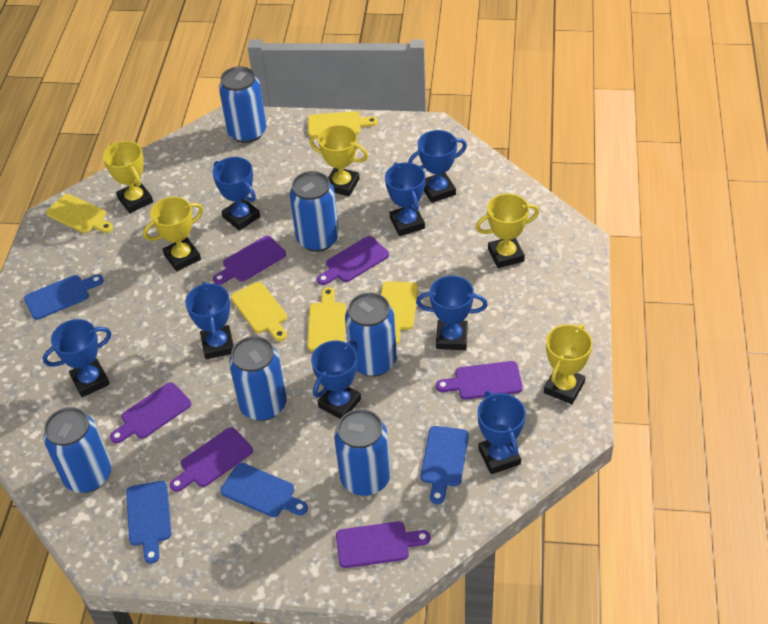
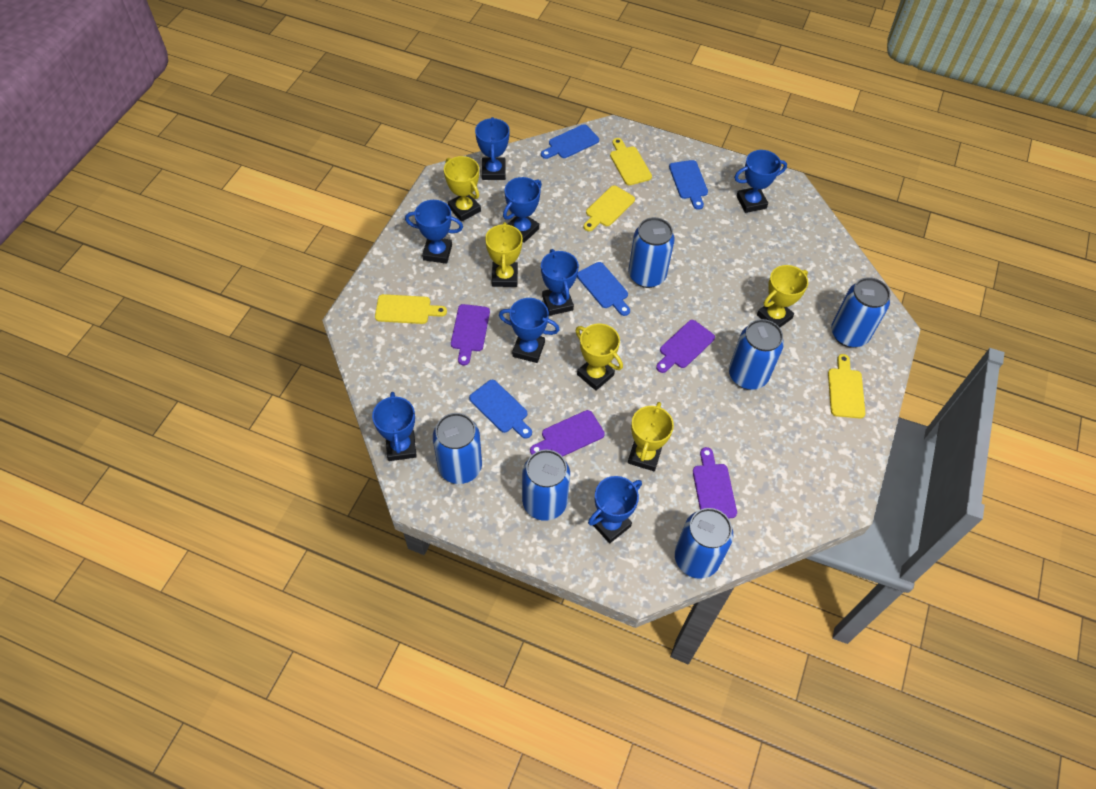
purple cutting board: 6 -> 4
yellow cutting board: 5 -> 4

